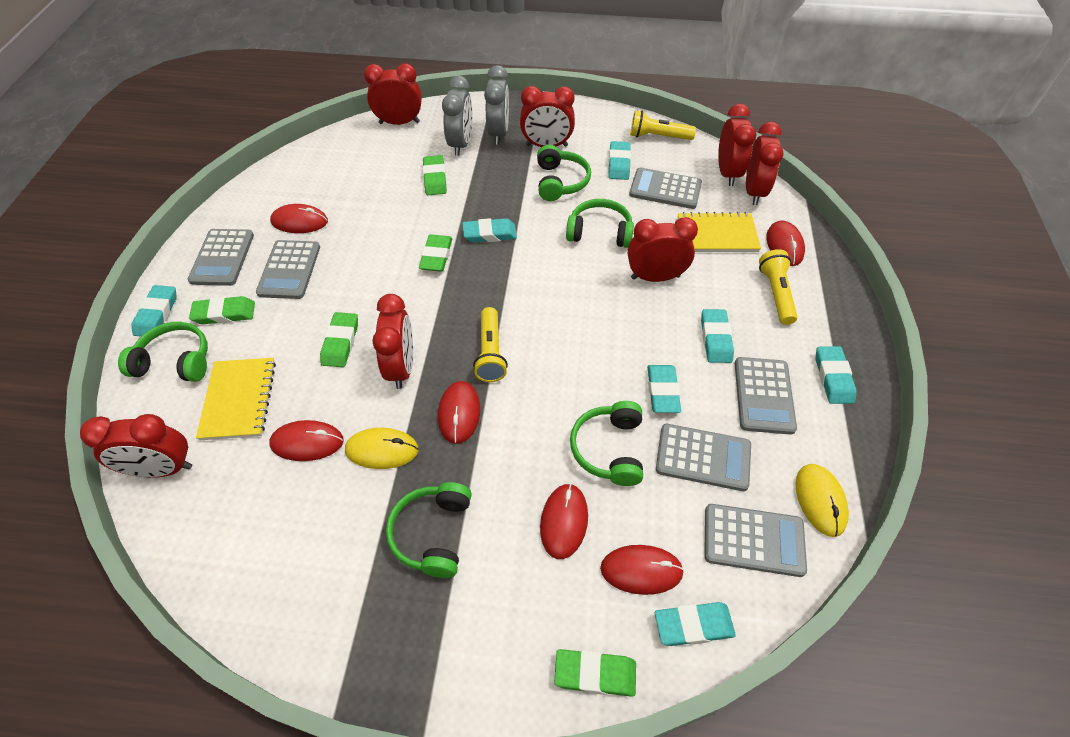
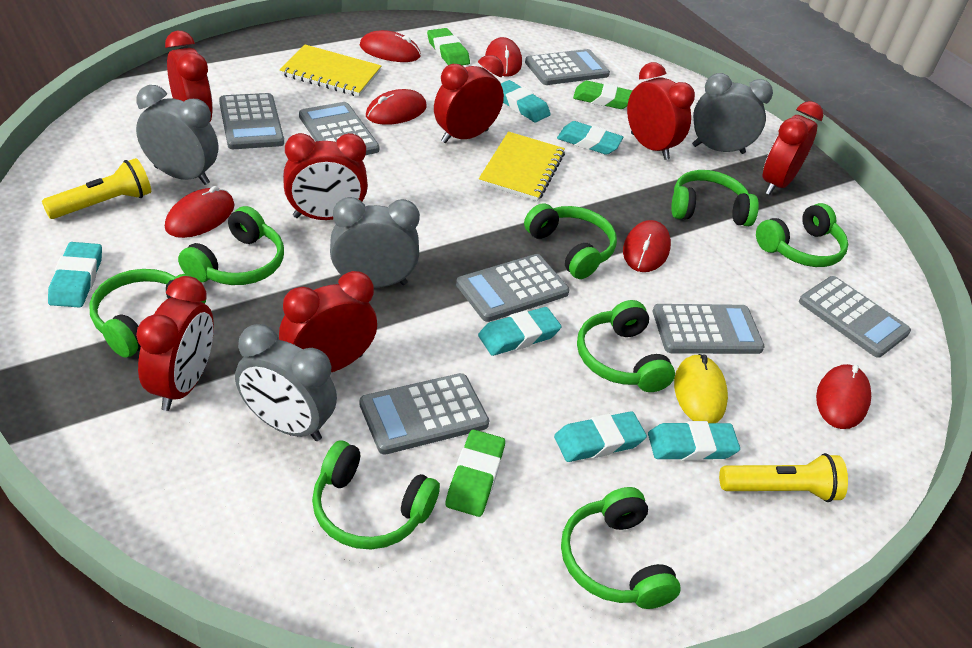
green eraser: 5 -> 3
green headphones: 5 -> 8
grey calculator: 6 -> 7
grey clock: 2 -> 4
turquoise eraser: 7 -> 6
yellow flashlight: 3 -> 2
yellow mouse: 2 -> 1

